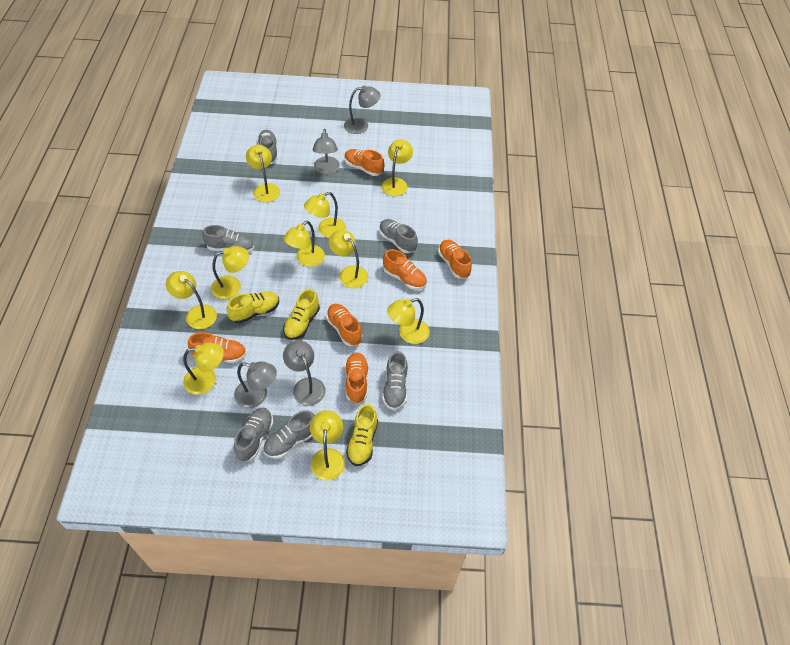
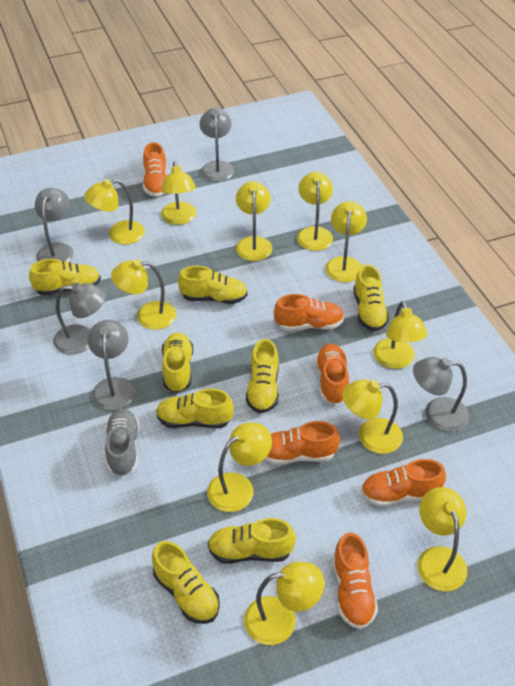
grey lamp: 4 -> 5
grey shoe: 6 -> 1
yellow lamp: 10 -> 11
yellow shoe: 3 -> 8

